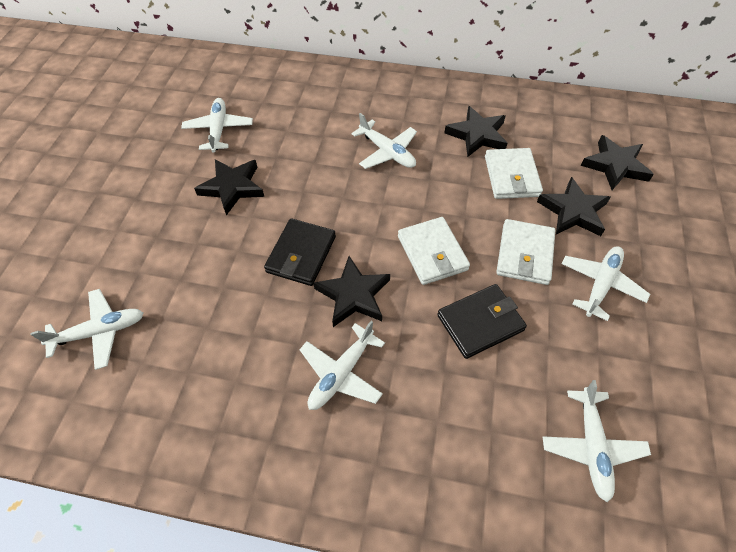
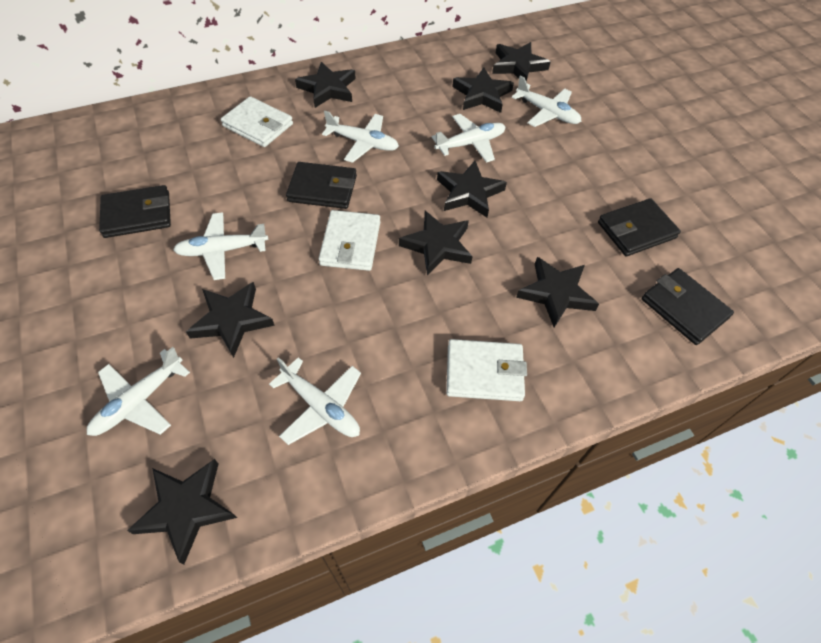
black star: 5 -> 8
black wallet: 2 -> 4

